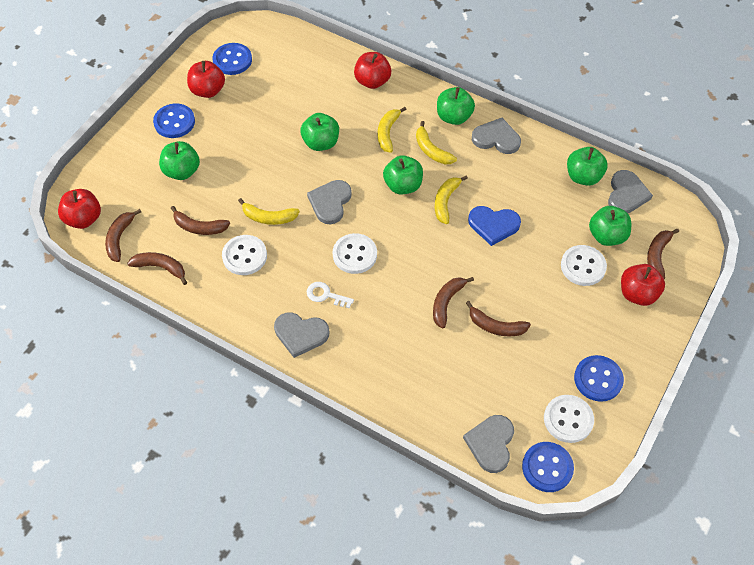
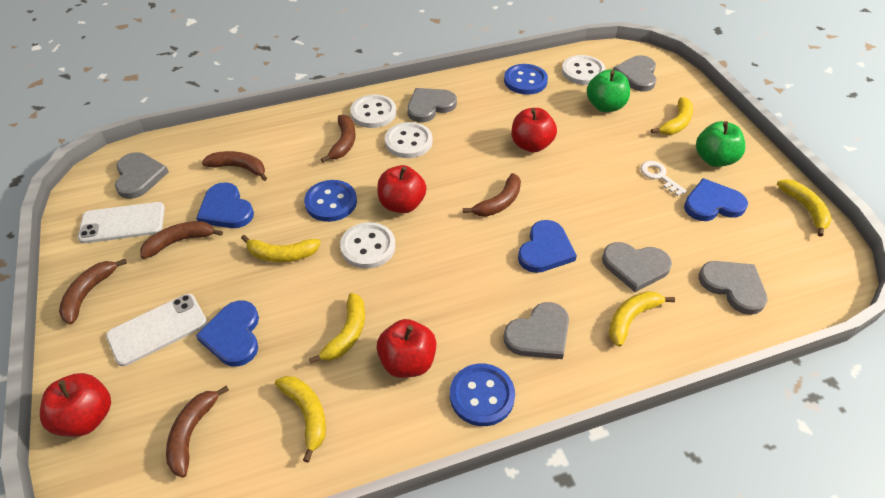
blue button: 4 -> 3
blue heart: 1 -> 4
green apple: 6 -> 2
grey heart: 5 -> 6
white phone: 0 -> 2
yellow banana: 4 -> 6

